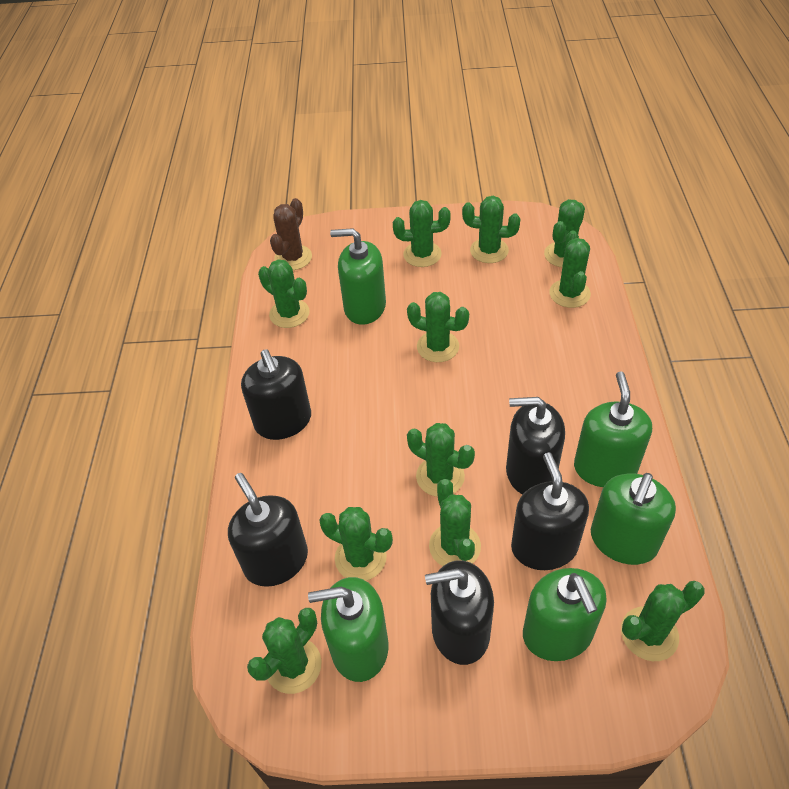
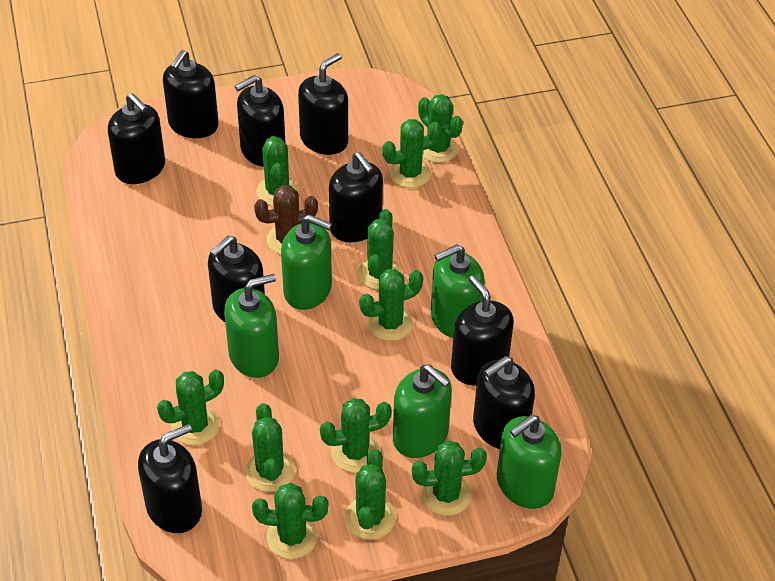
black soap dispenser: 5 -> 9

